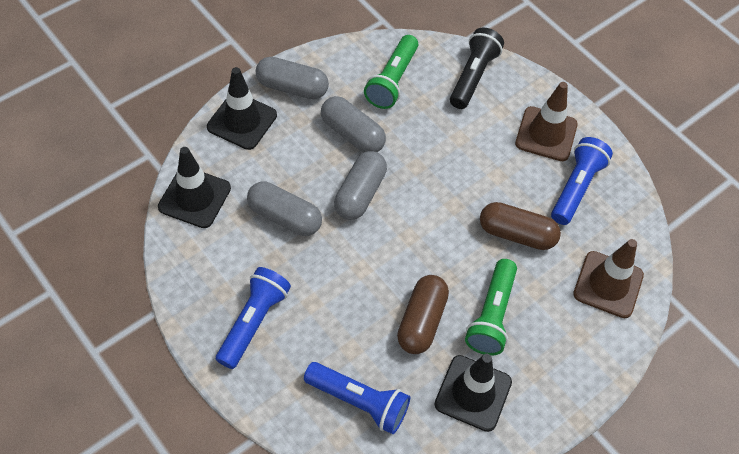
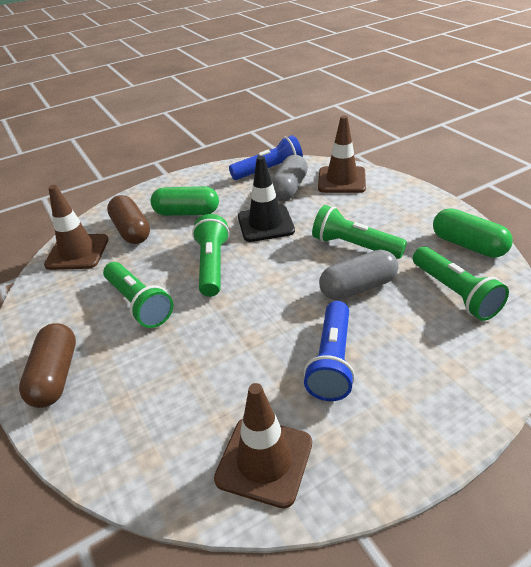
black flashlight: 1 -> 0
black traffic cone: 3 -> 1
blue flashlight: 3 -> 2
brown traffic cone: 2 -> 3
green capsule: 0 -> 2
green flashlight: 2 -> 4
grey capsule: 4 -> 2

